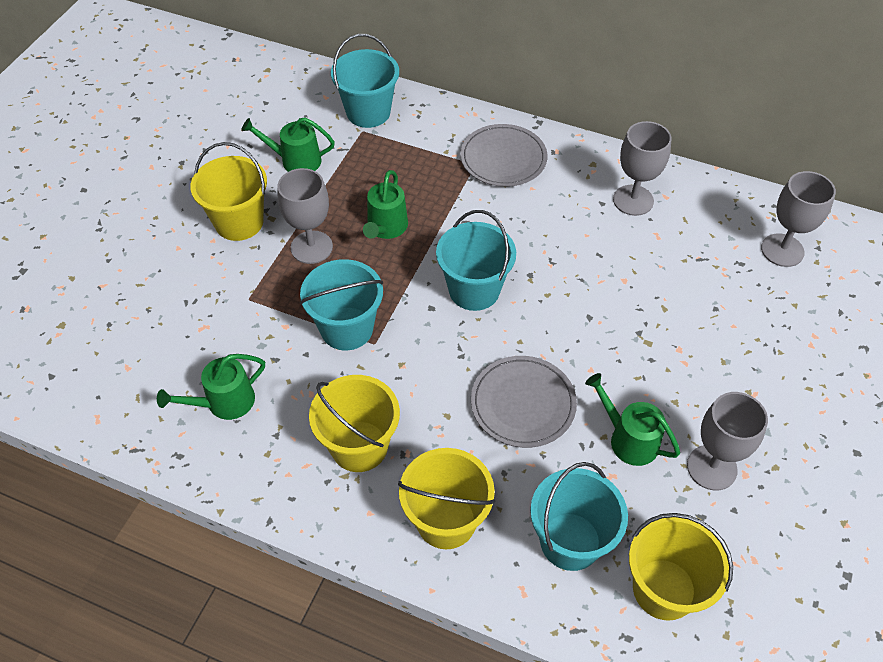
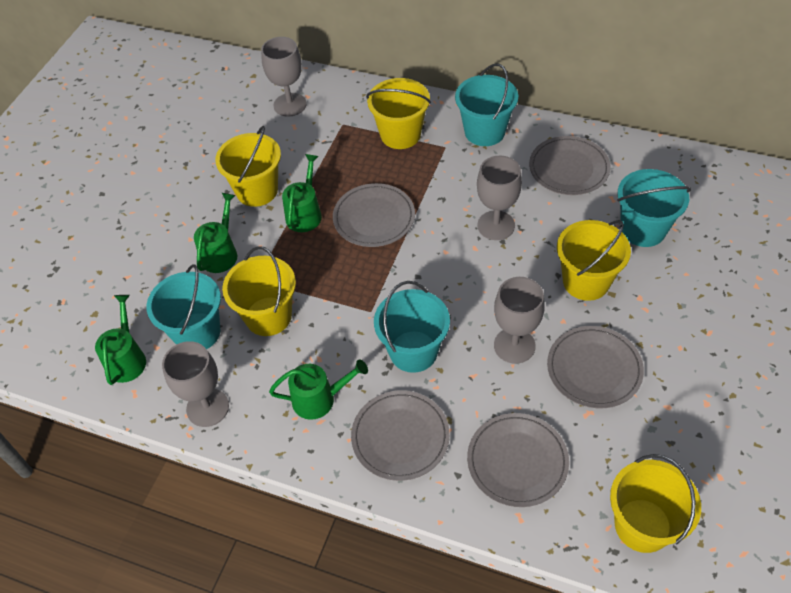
grey plate: 2 -> 5
yellow bucket: 4 -> 5

